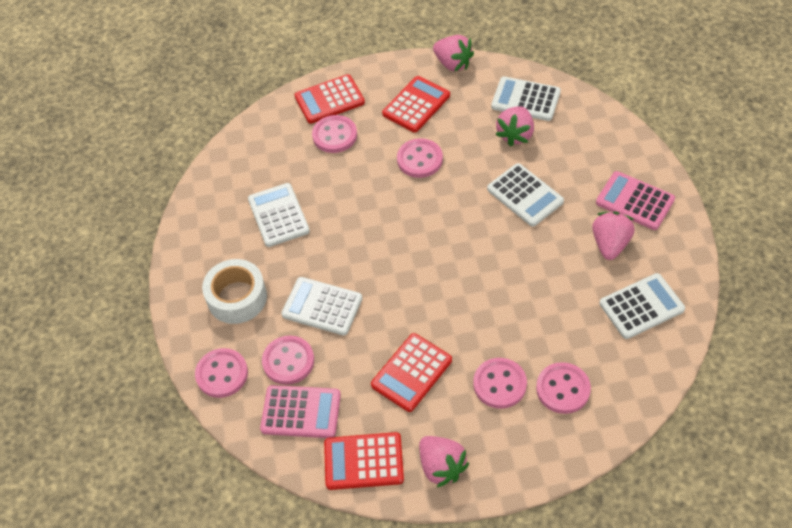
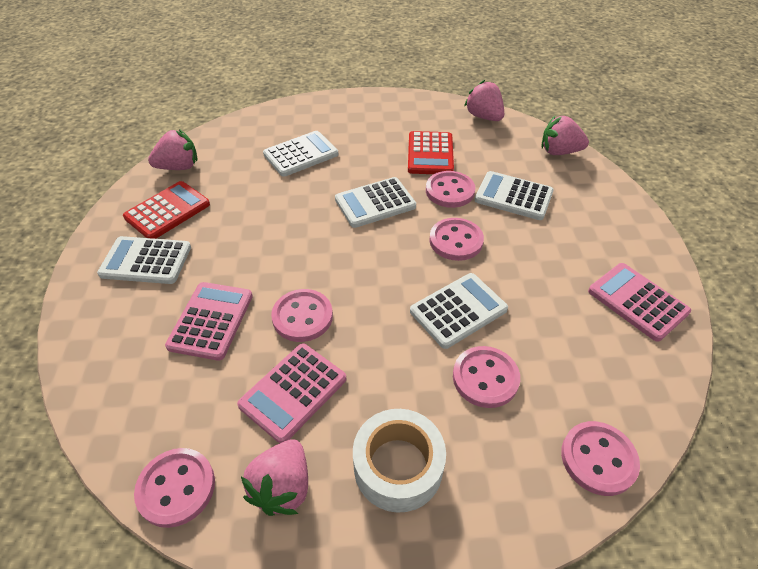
pink calculator: 2 -> 3
red calculator: 4 -> 2

